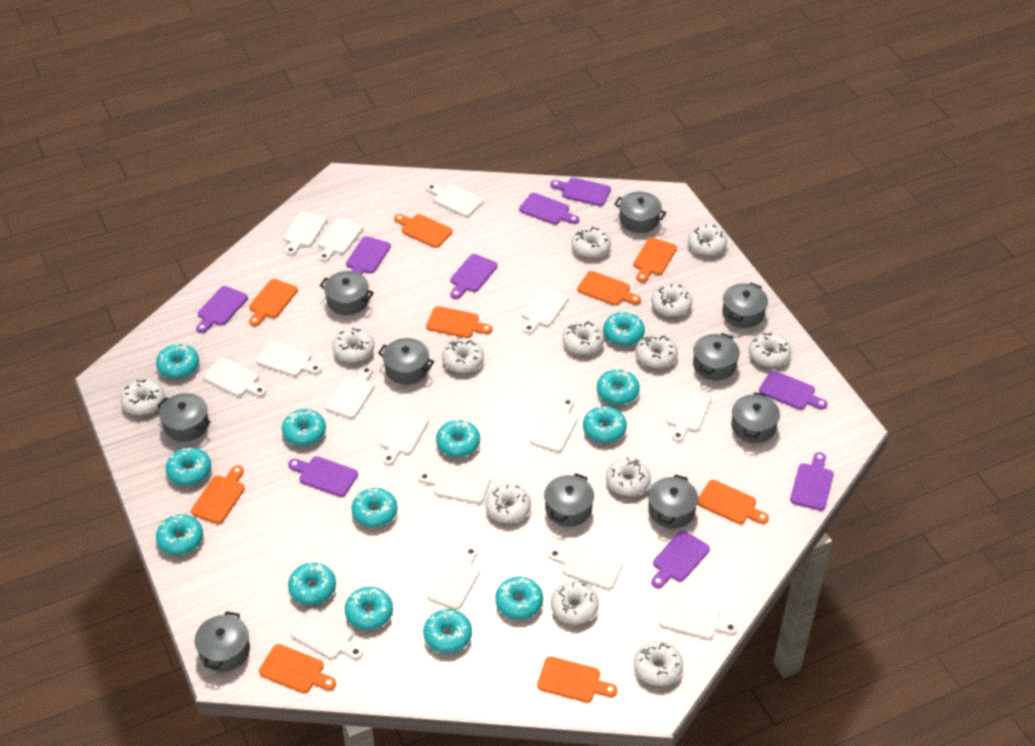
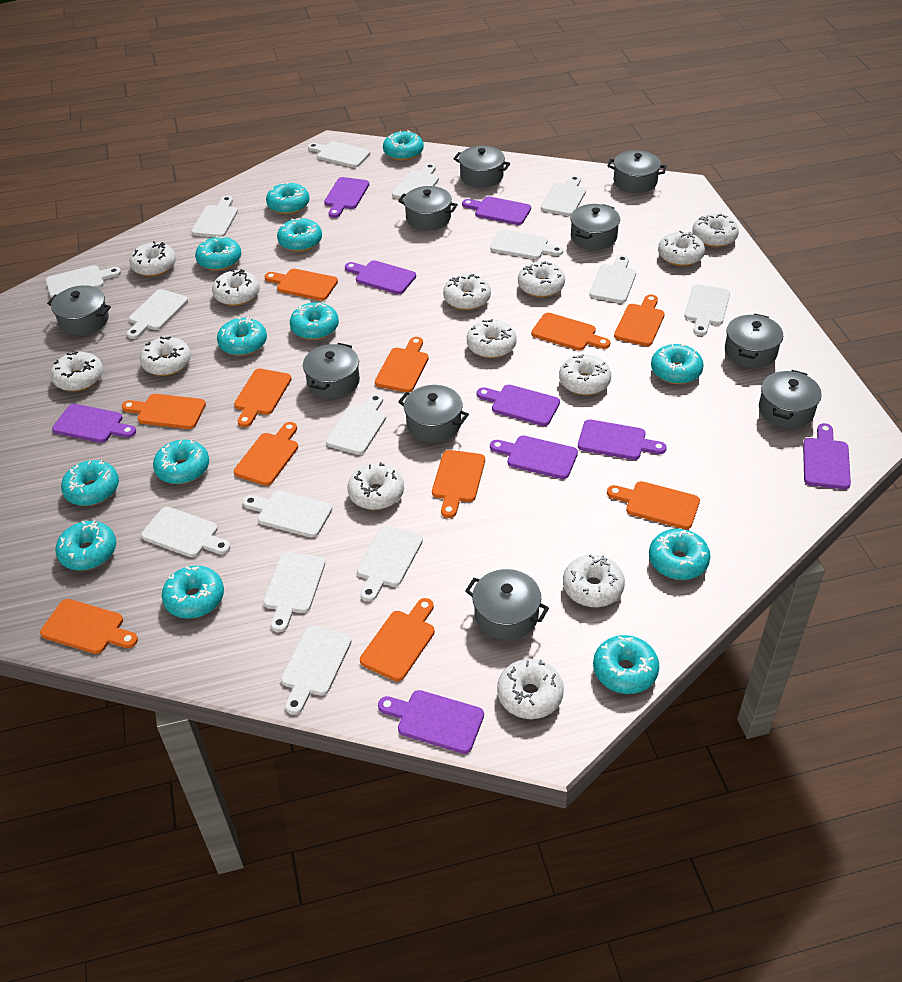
orange cutting board: 9 -> 11

